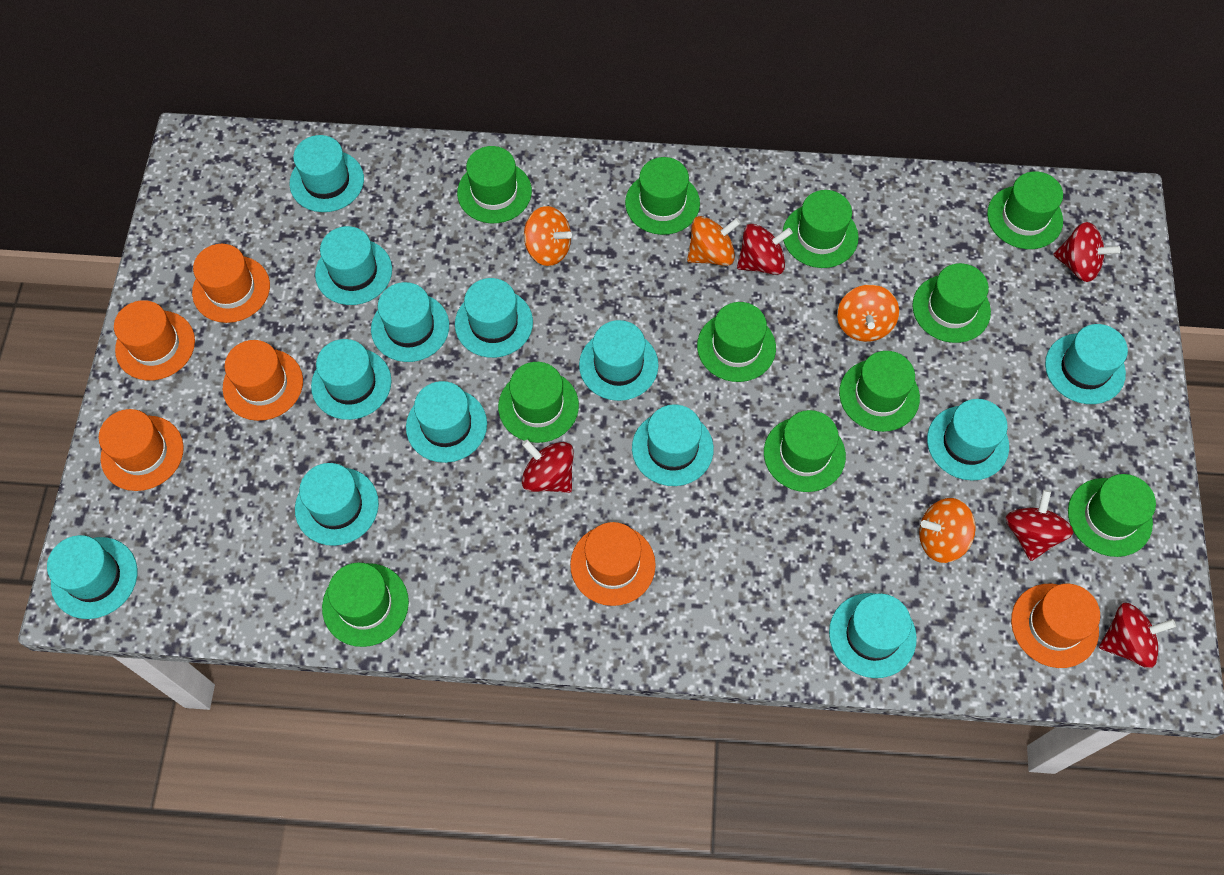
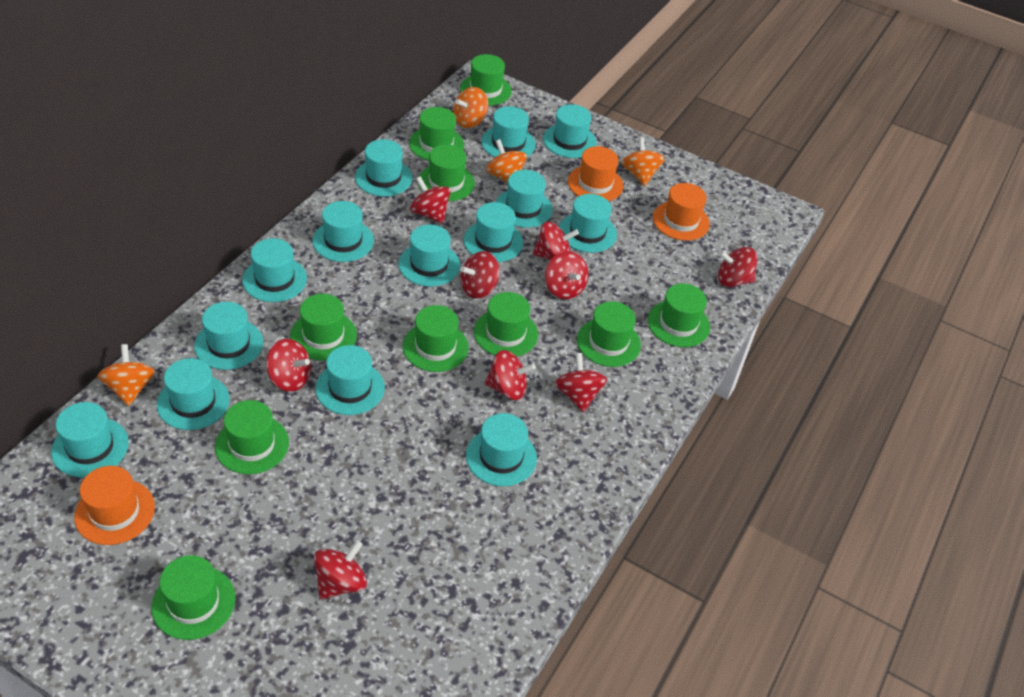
green hat: 11 -> 10
orange hat: 6 -> 3
red spinning top: 5 -> 9
turquoise hat: 13 -> 14

